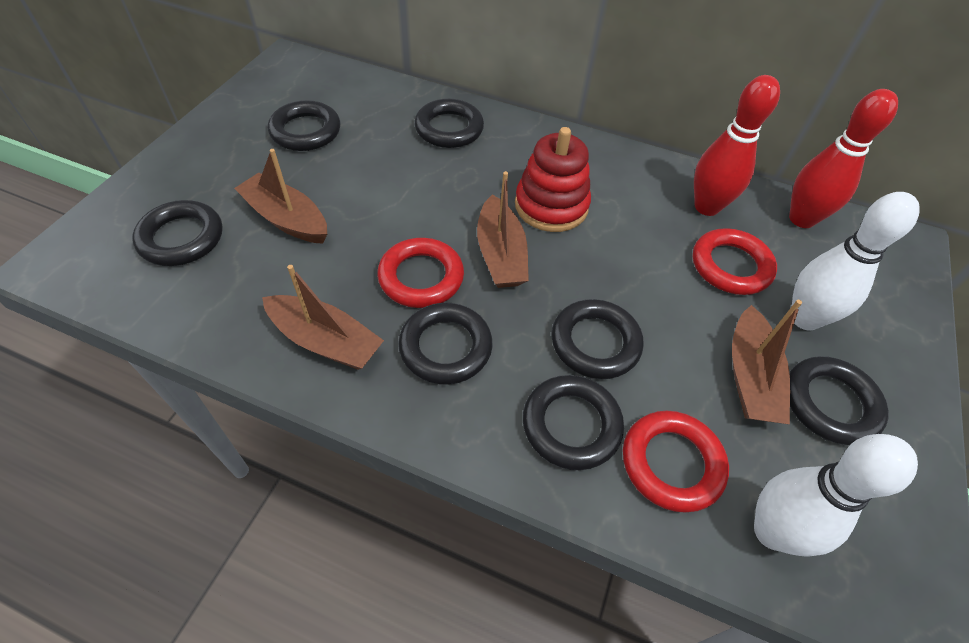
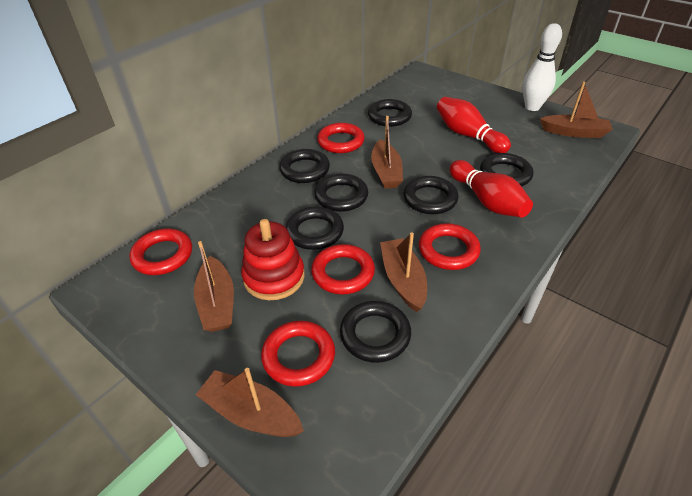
brown boat: 4 -> 5
red ring: 3 -> 5
white bowling pin: 2 -> 1

